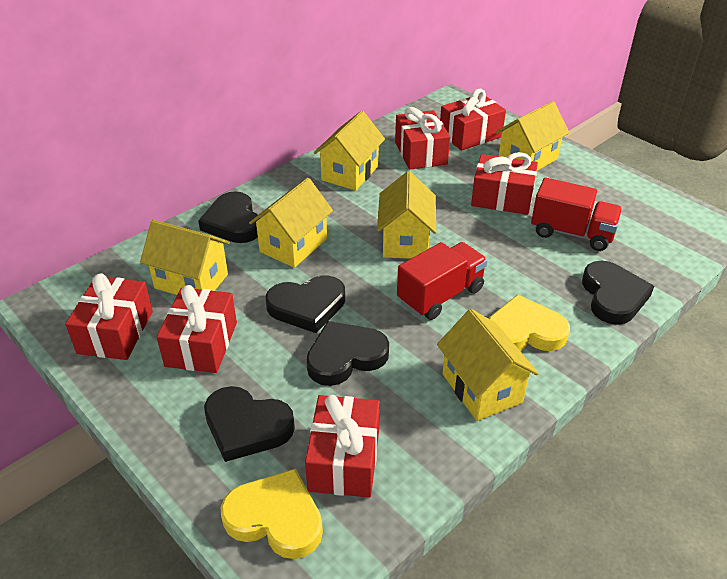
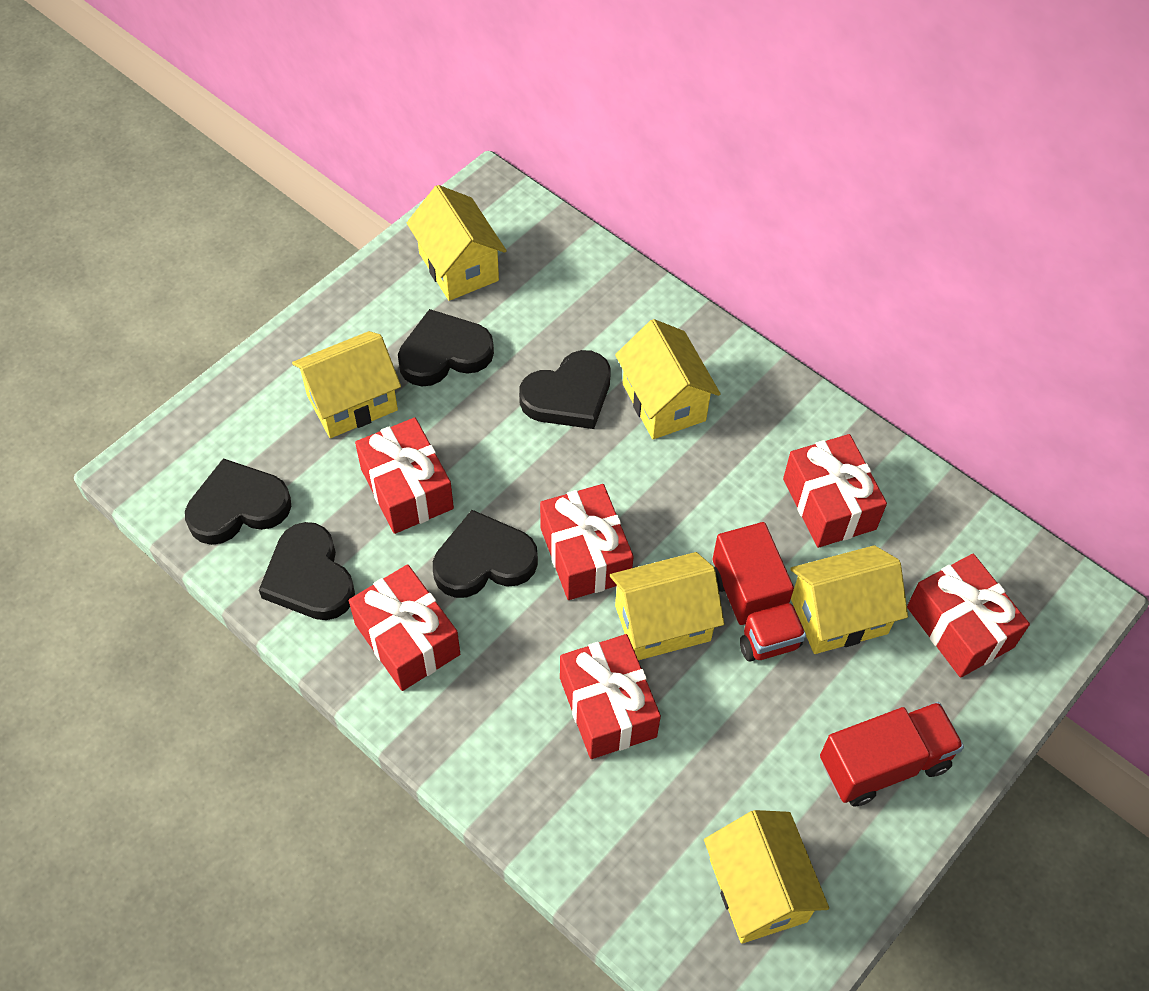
yellow heart: 2 -> 0

